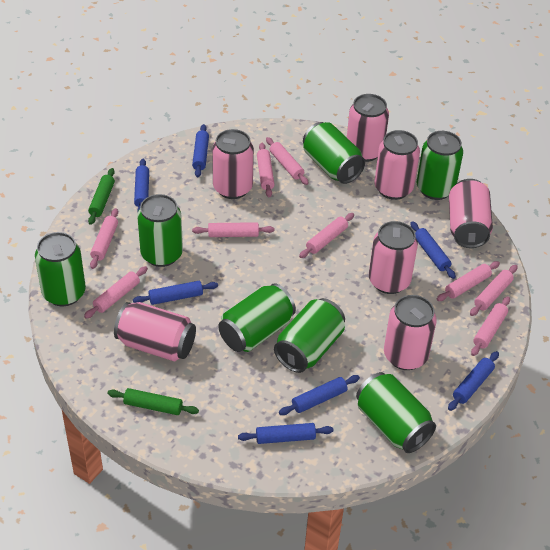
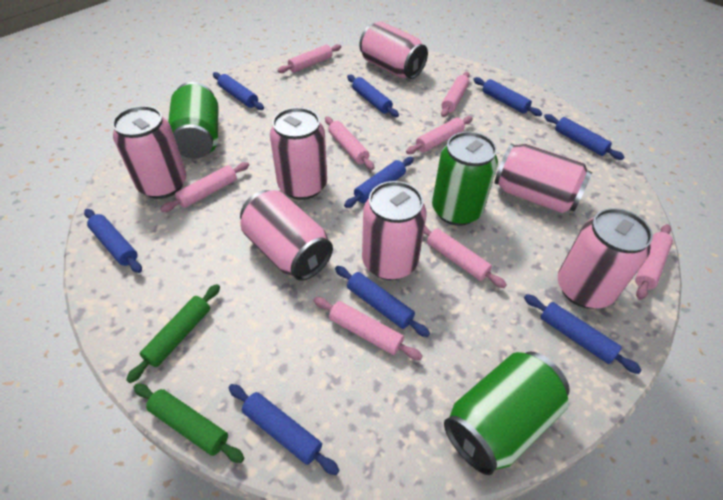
blue rolling pin: 7 -> 9
green can: 7 -> 3
pink rolling pin: 9 -> 8

